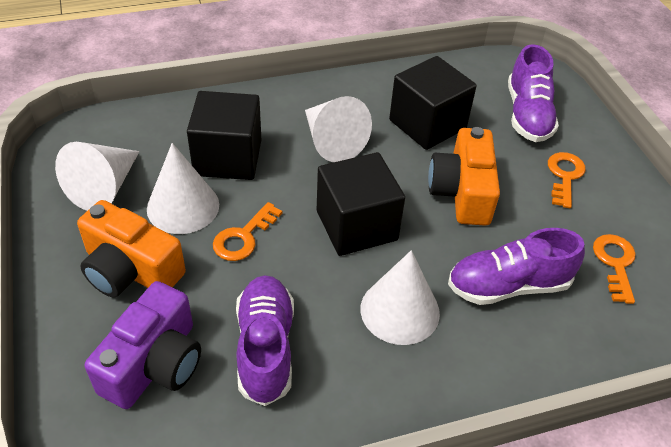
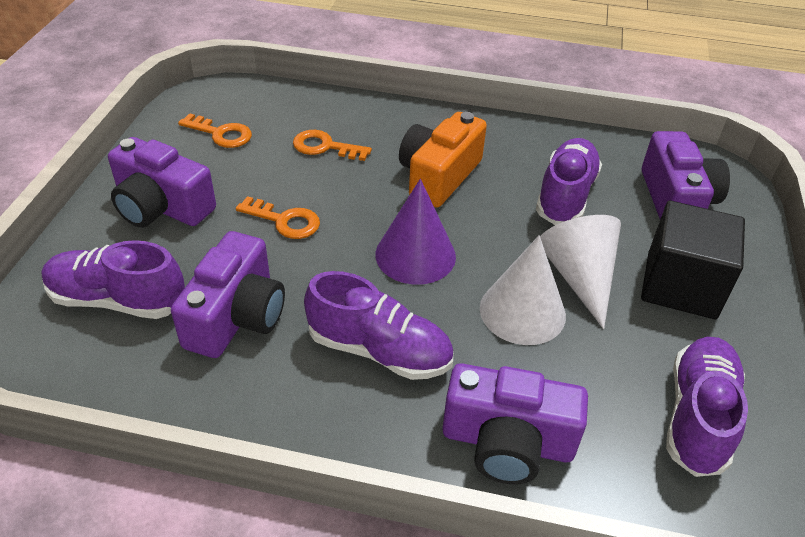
black cube: 3 -> 1
orange camera: 2 -> 1
purple camera: 1 -> 4
purple cone: 0 -> 1
purple shoe: 3 -> 4
white cone: 4 -> 2

